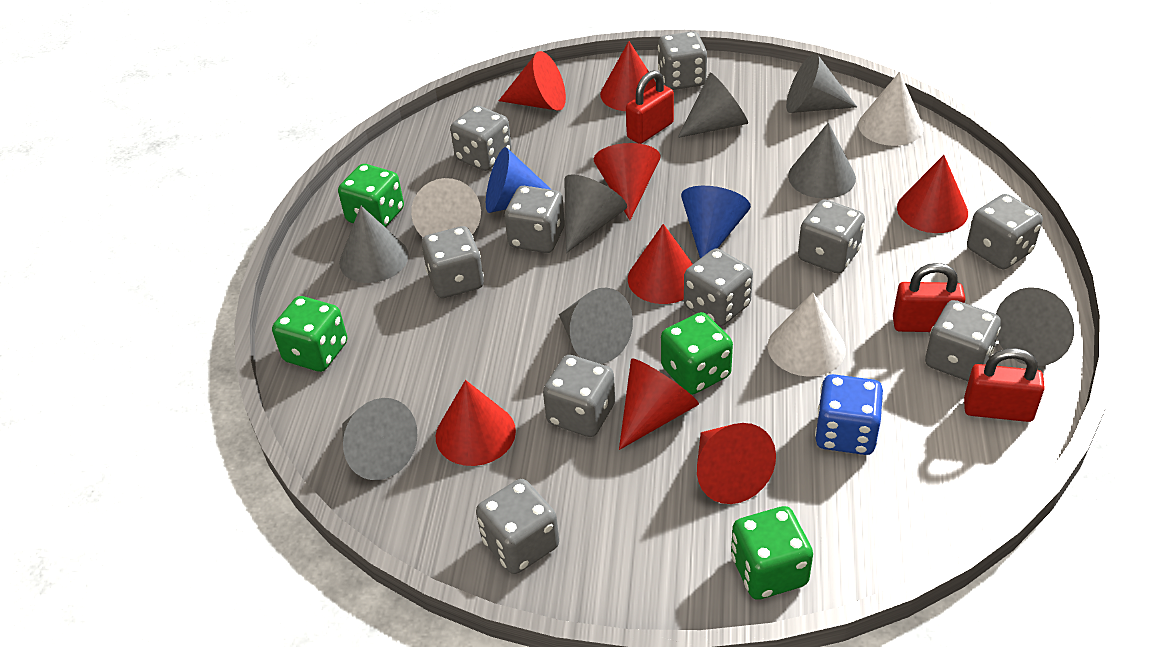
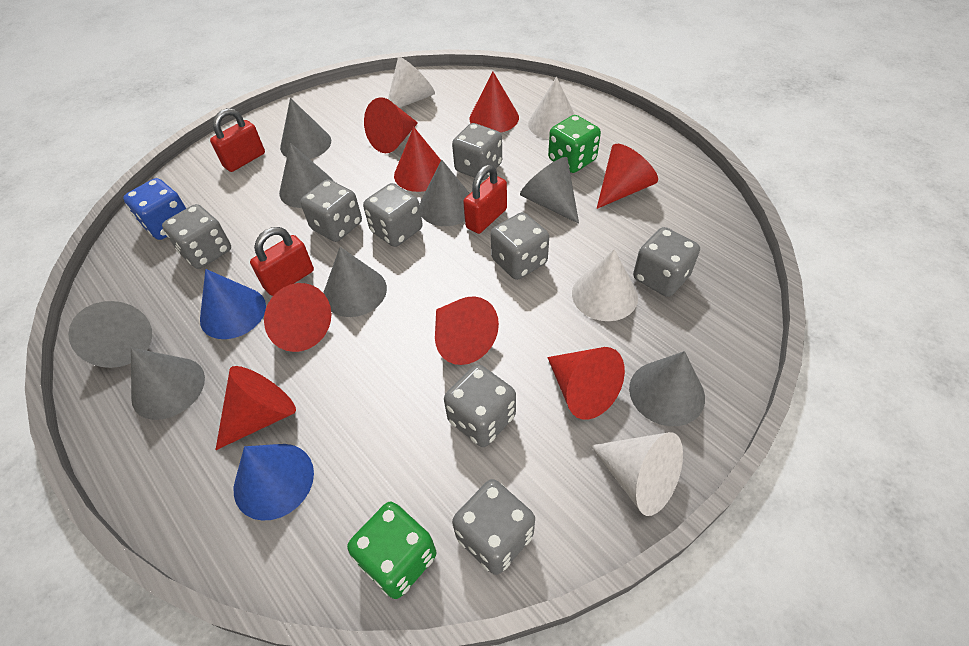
green dice: 4 -> 2
grey dice: 10 -> 8
white cone: 3 -> 4

